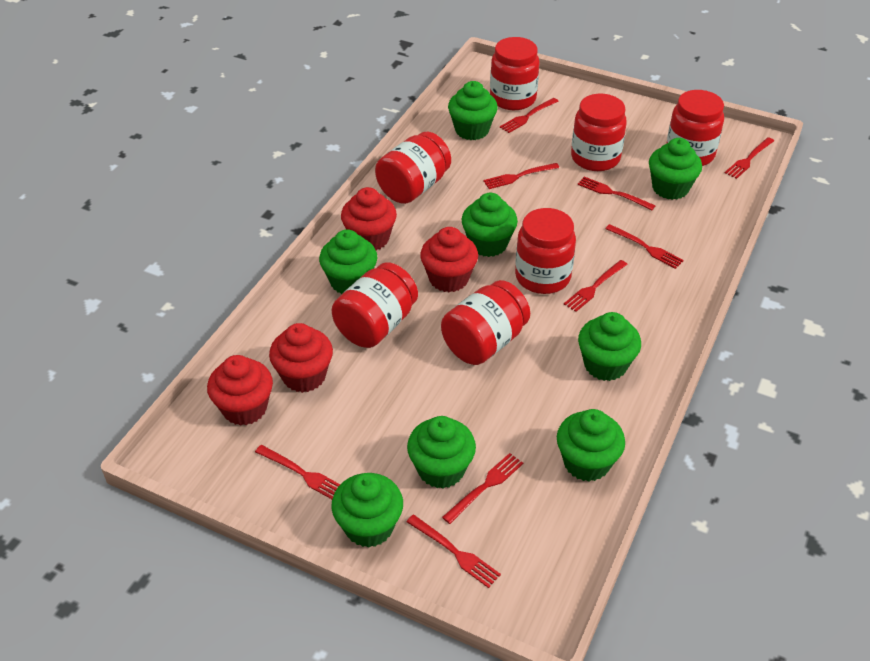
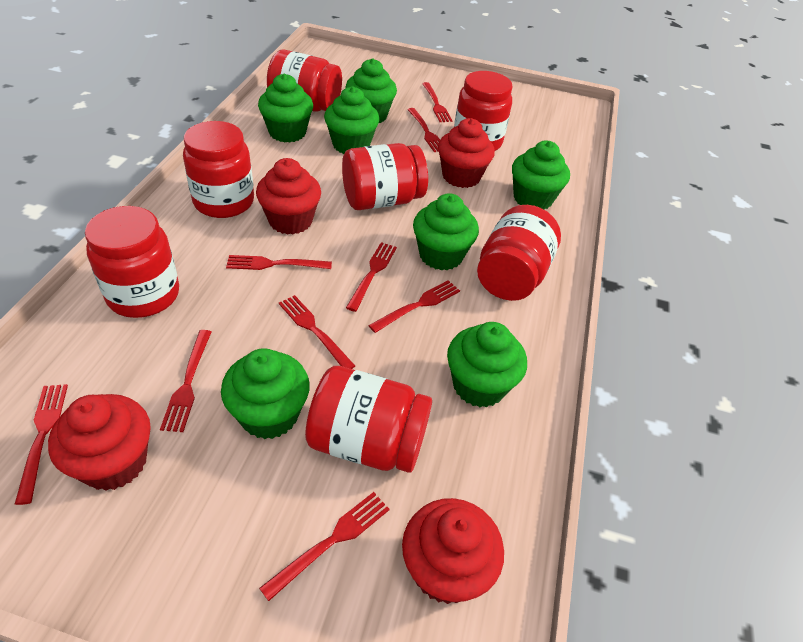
green cupcake: 8 -> 7

